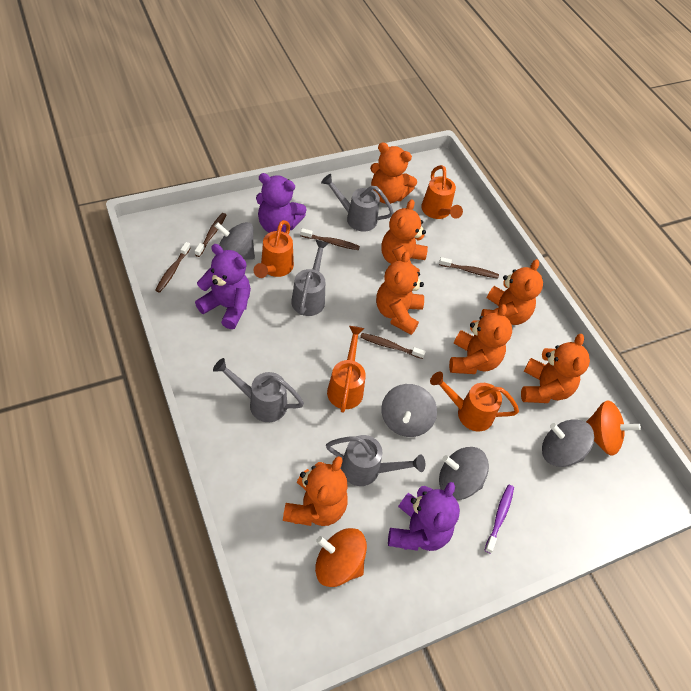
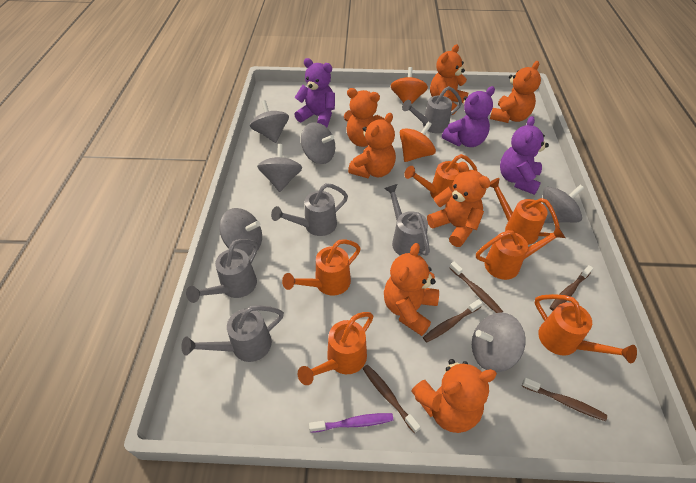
grey spinning top: 4 -> 6
grey watering can: 4 -> 5
orange watering can: 4 -> 6

